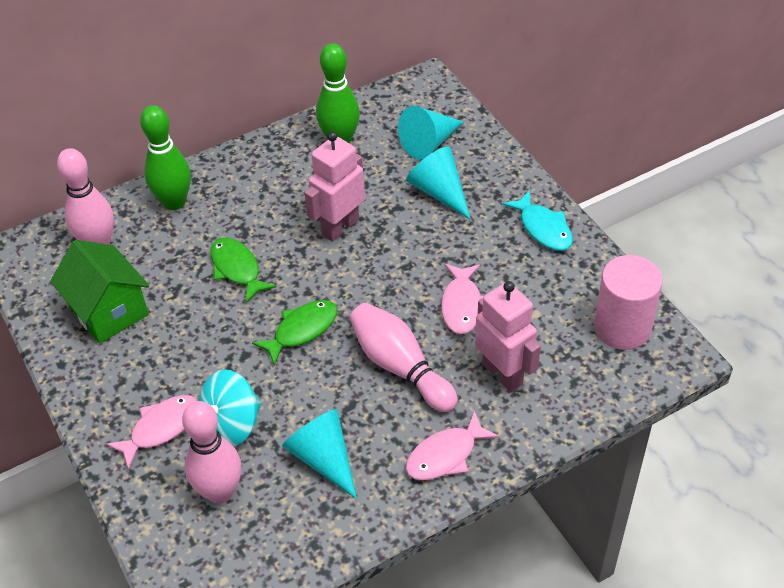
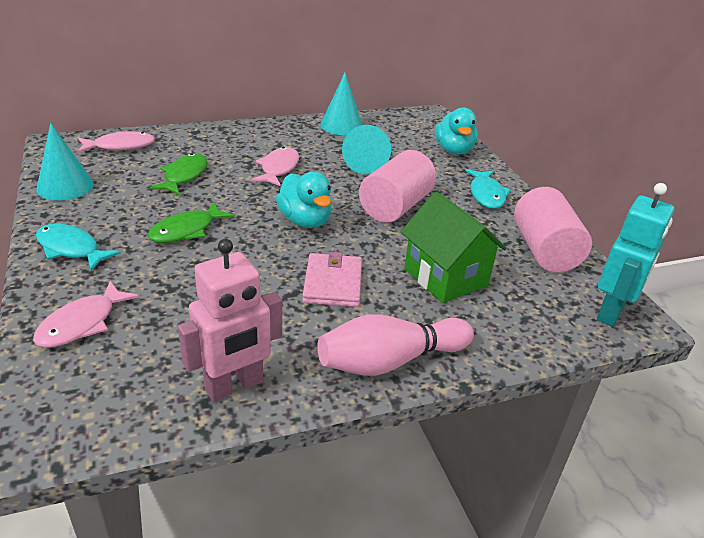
green bowling pin: 2 -> 0
pink bowling pin: 3 -> 1
pink cylinder: 1 -> 2
pink robot: 2 -> 1
pink wallet: 0 -> 1
turquoise duck: 0 -> 2
turquoise fish: 1 -> 2
turquoise robot: 0 -> 1
turquoise spinning top: 1 -> 0

